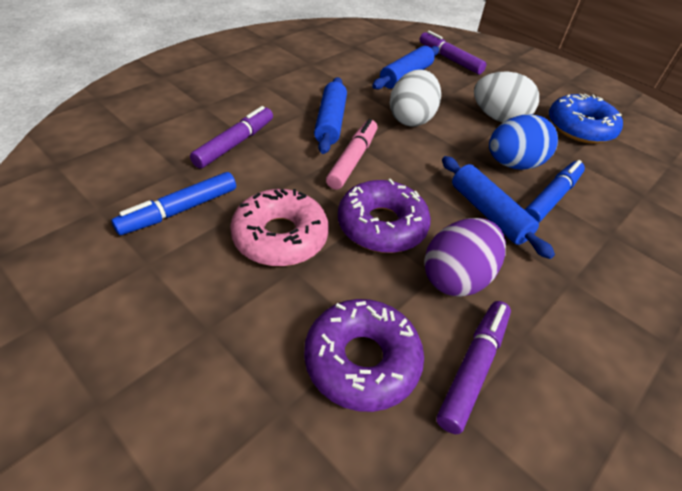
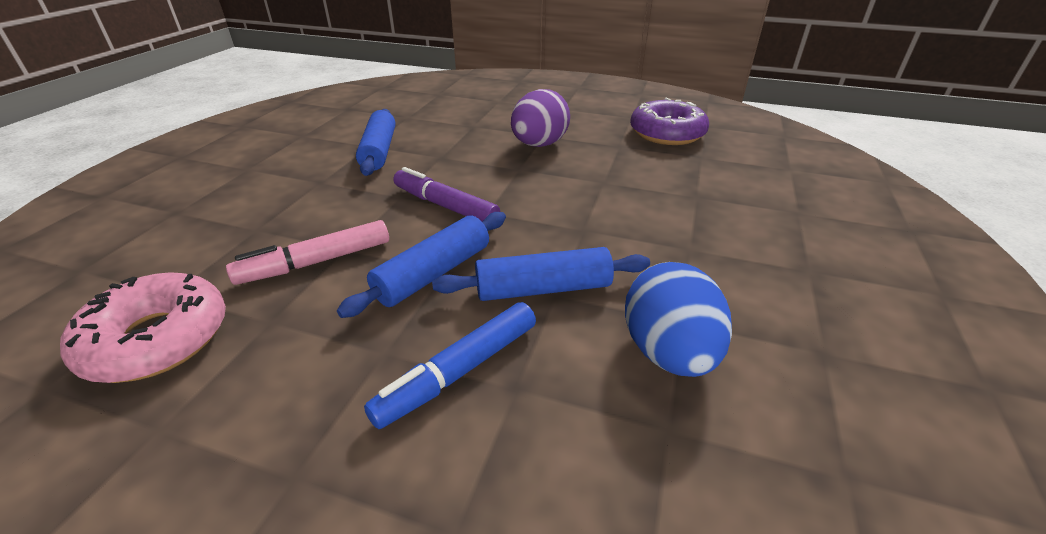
blue donut: 1 -> 0
blue marker: 2 -> 1
purple donut: 2 -> 1
purple marker: 3 -> 1
white egg: 2 -> 0

